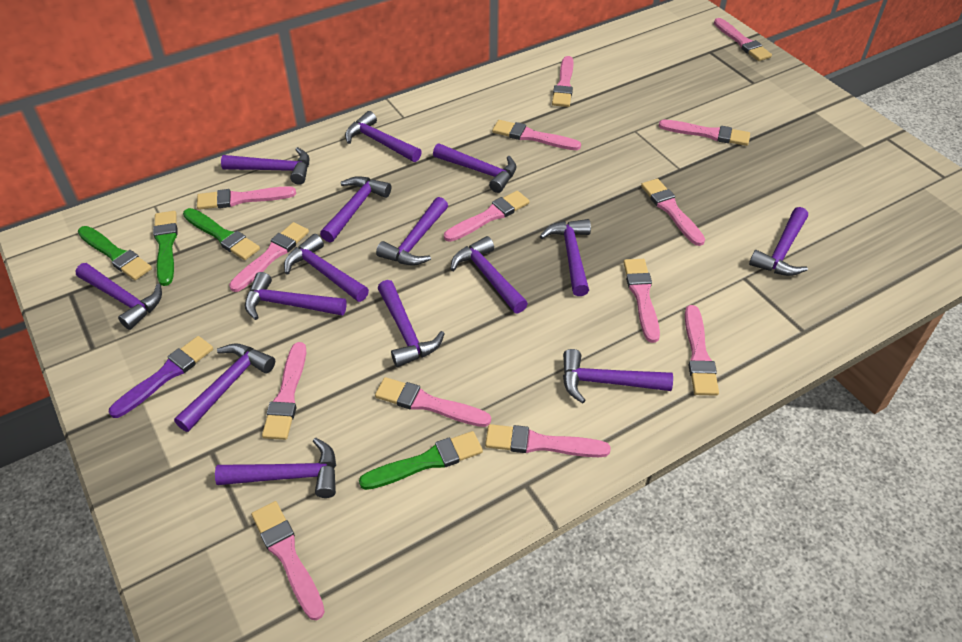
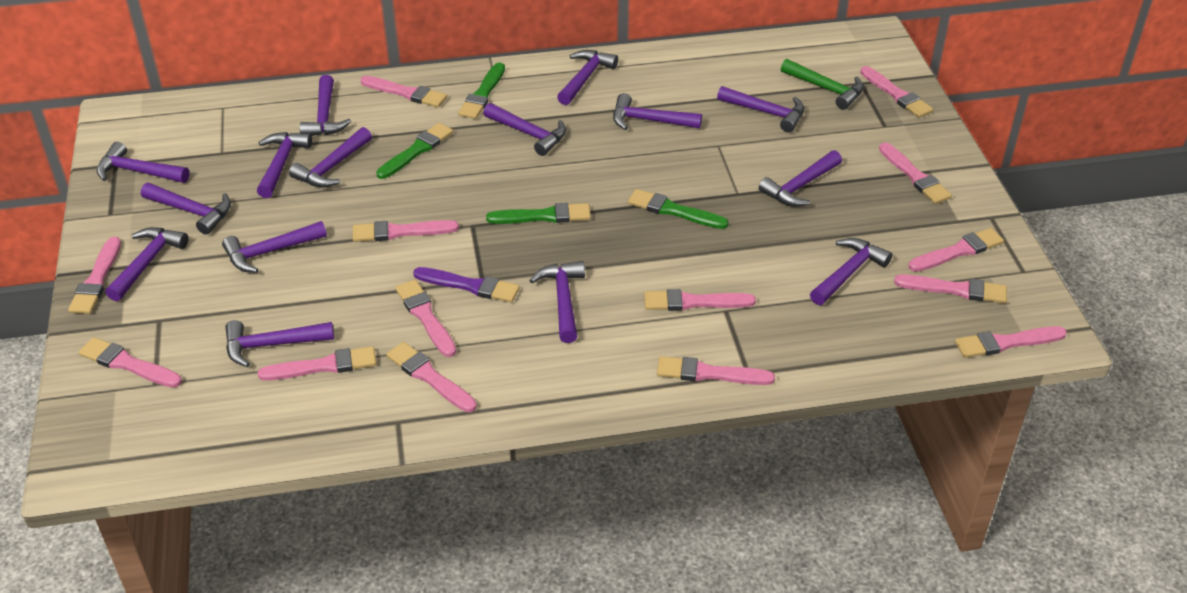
green hammer: 0 -> 1

